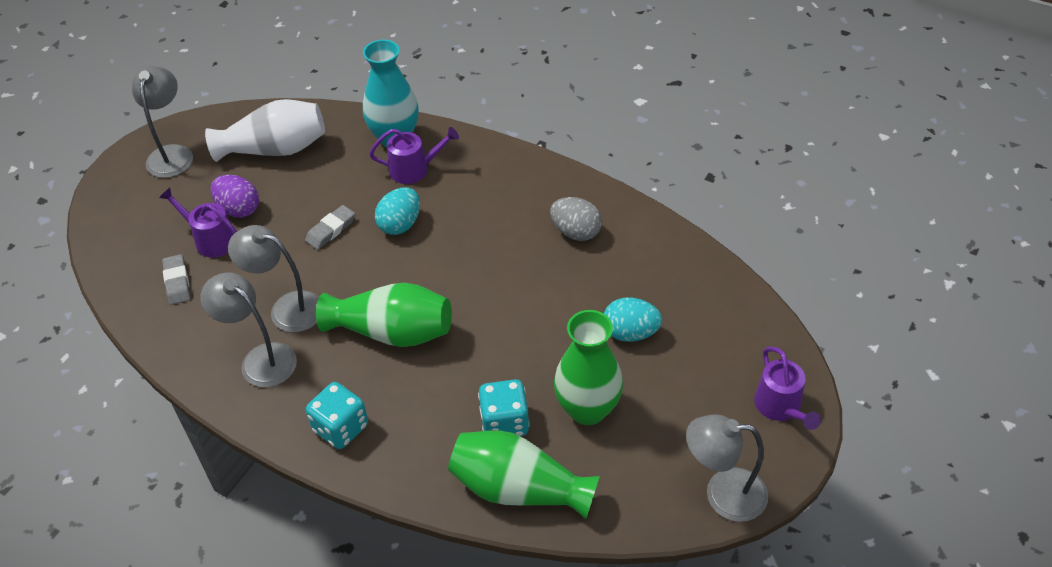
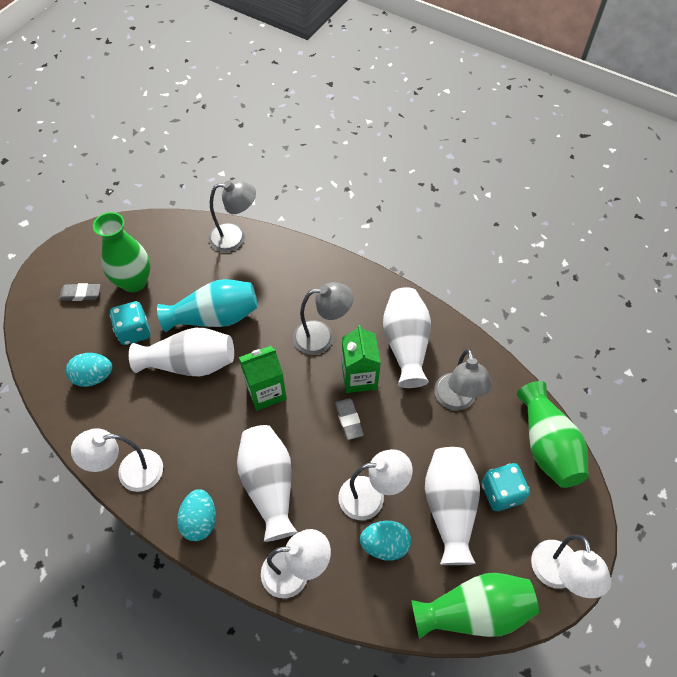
green carton: 0 -> 2
grey egg: 1 -> 0
grey lamp: 4 -> 3
purple egg: 1 -> 0
purple watering can: 3 -> 0
turquoise egg: 2 -> 3
white lamp: 0 -> 4
white vase: 1 -> 4

